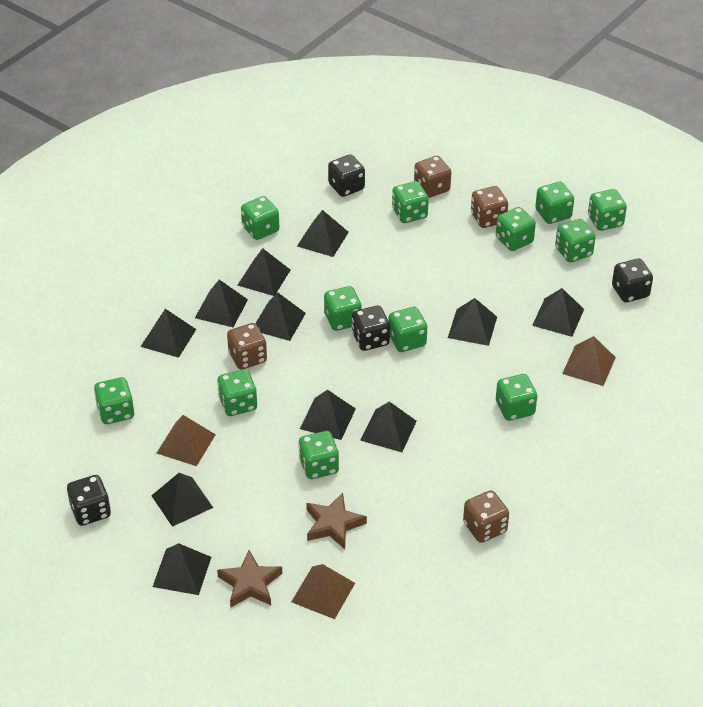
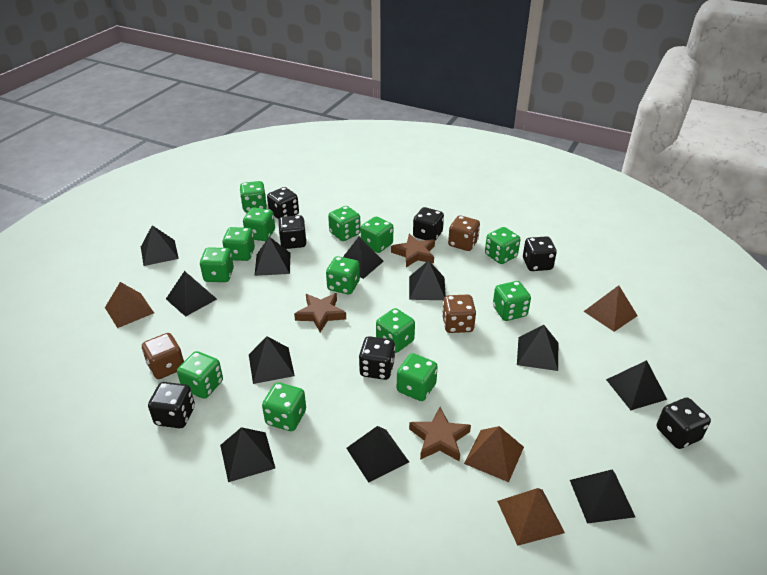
black dice: 4 -> 7
brown dice: 4 -> 3
brown pyramid: 3 -> 4
brown star: 2 -> 3
green dice: 12 -> 13

